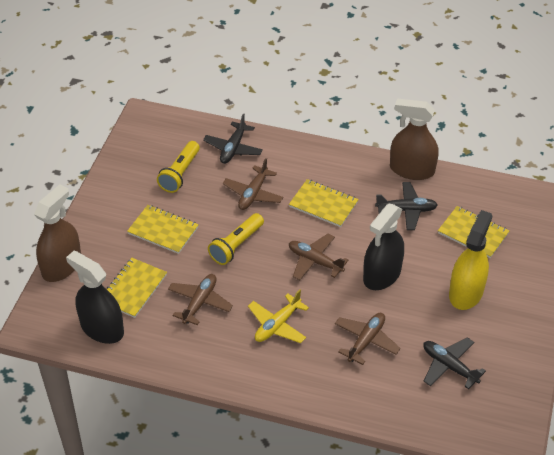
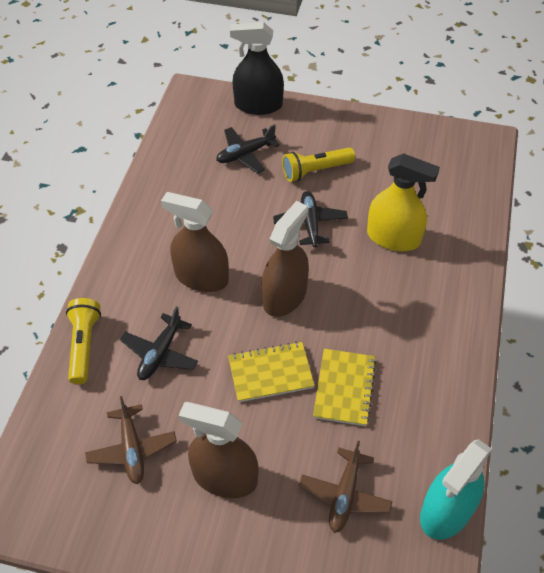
black spray bottle: 2 -> 1
brown plane: 4 -> 2
brown spray bottle: 2 -> 3
turquoise spray bottle: 0 -> 1
yellow notebook: 4 -> 2
yellow plane: 1 -> 0

